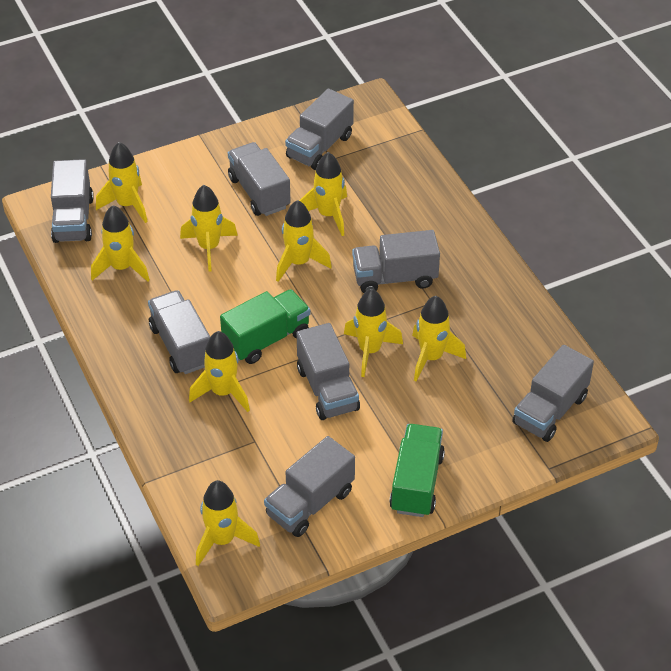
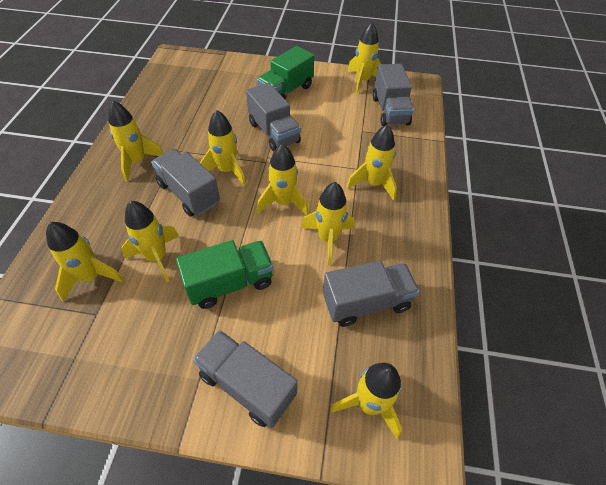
grey truck: 8 -> 5

